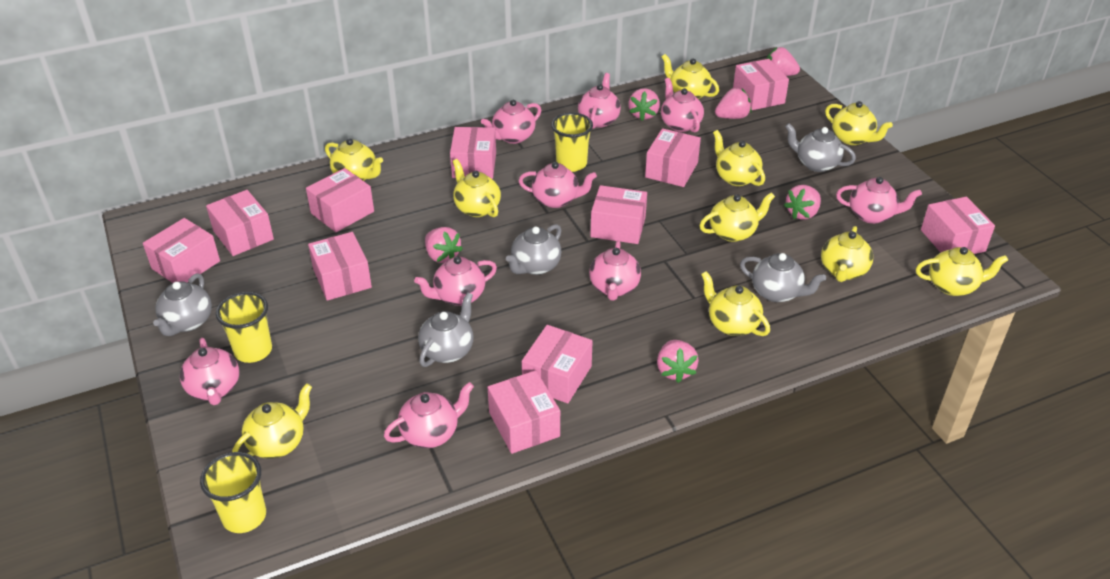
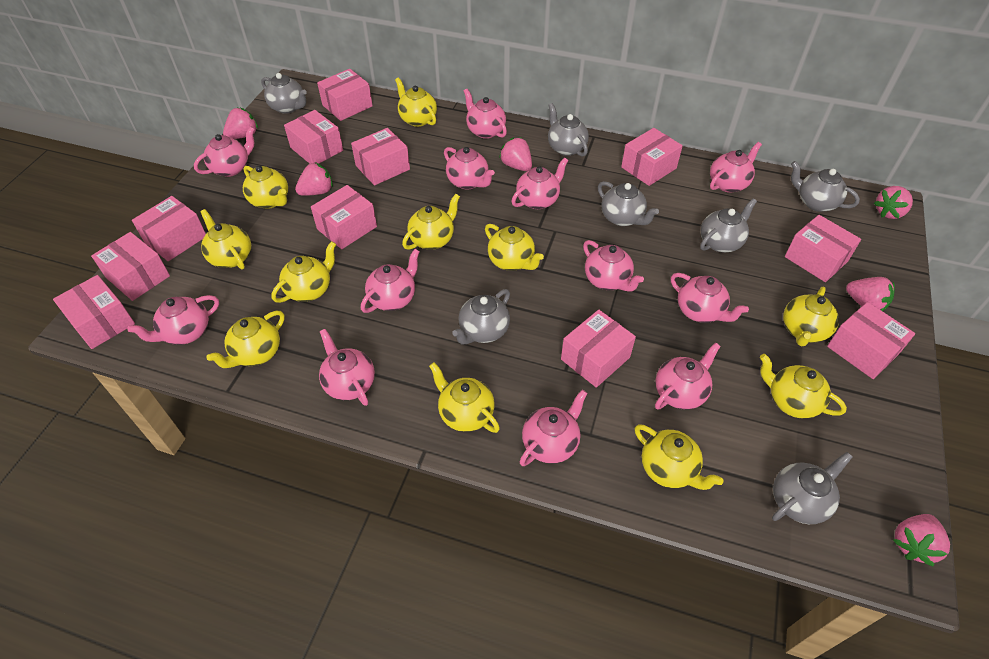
grey teapot: 5 -> 7
pink teapot: 9 -> 12
yellow cup: 3 -> 0
yellow teapot: 10 -> 11

